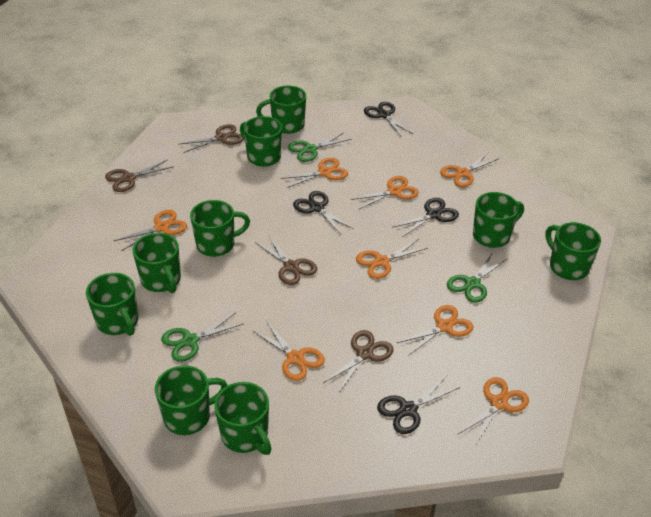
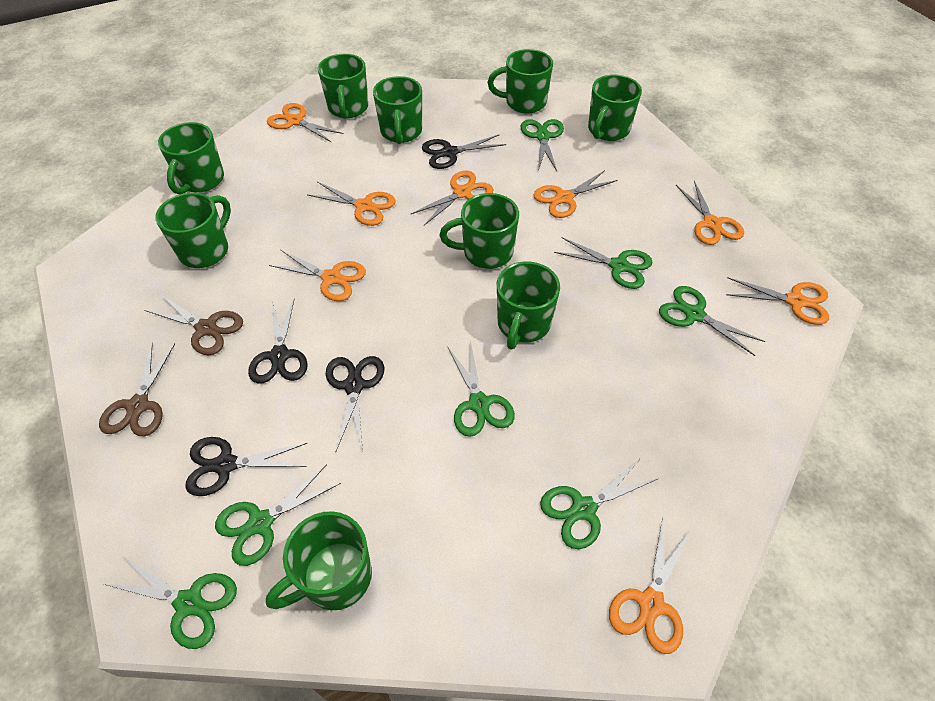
brown scissors: 4 -> 2
green scissors: 3 -> 7

